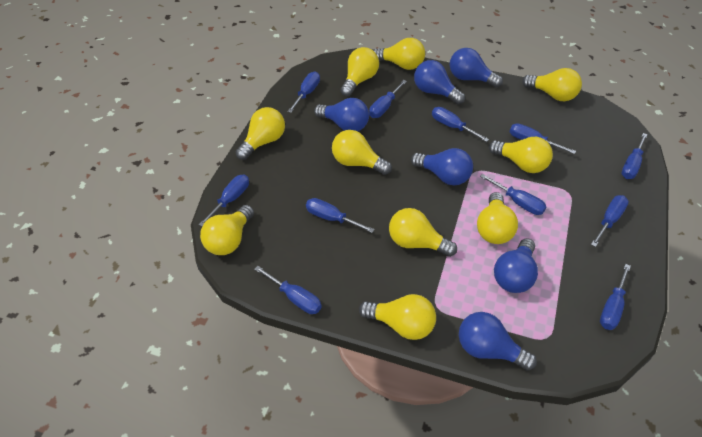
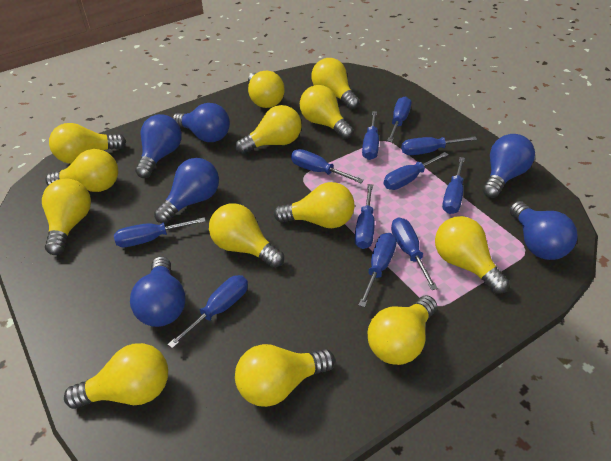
yellow light bulb: 10 -> 13

